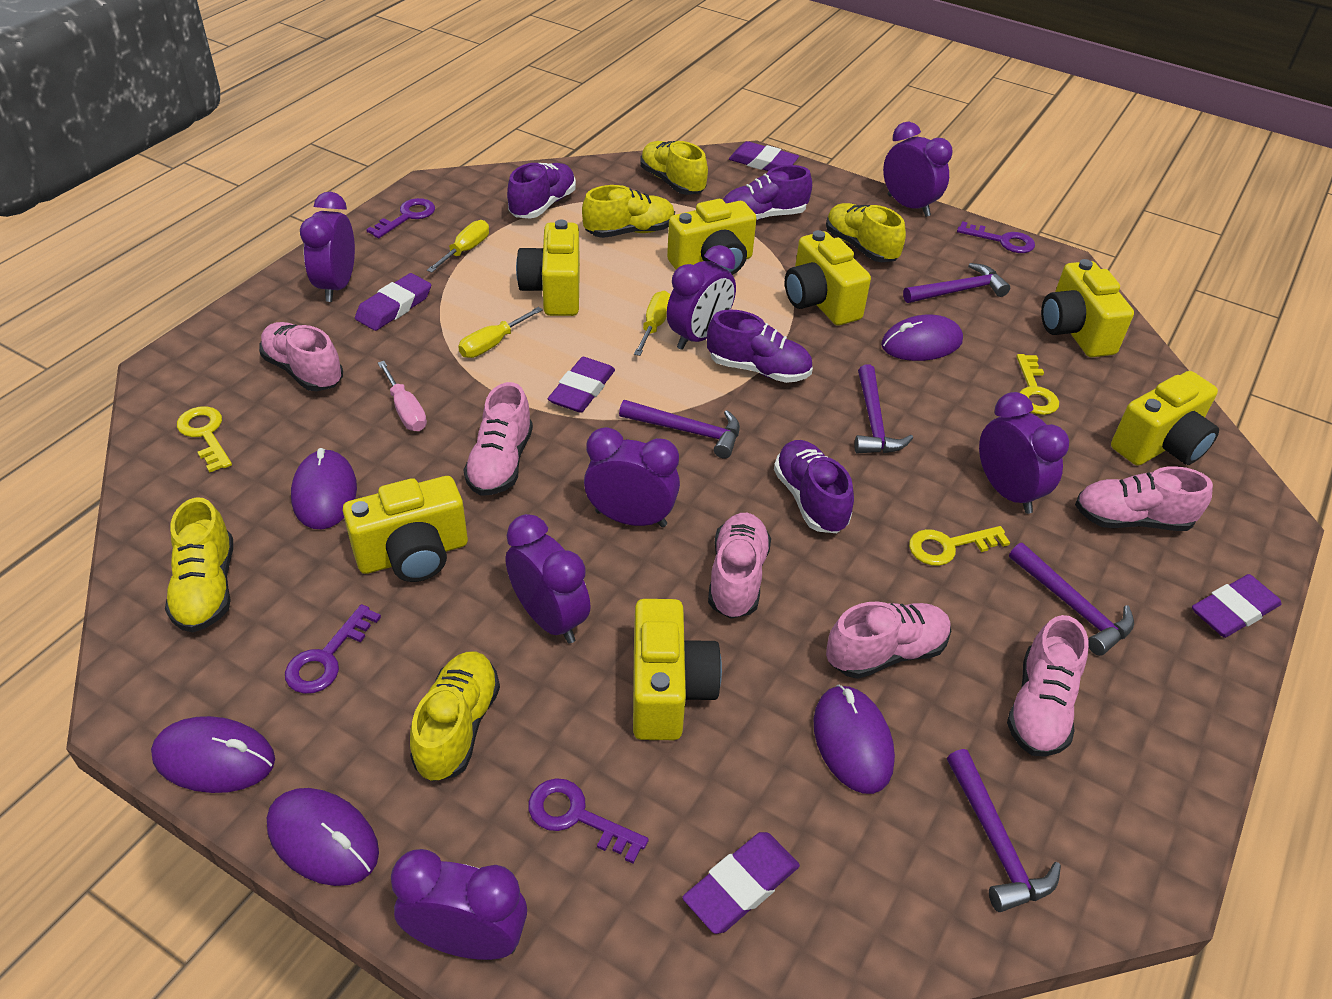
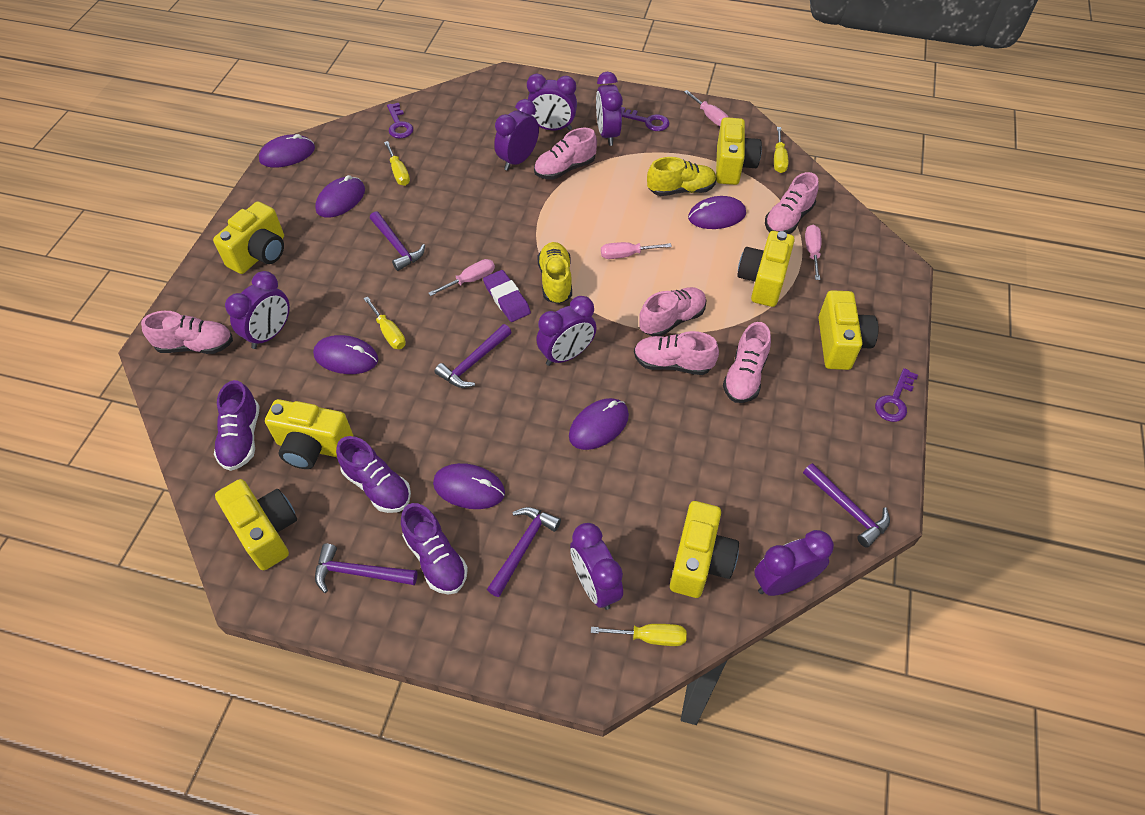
pink screwdriver: 1 -> 4
purple eraser: 5 -> 1
purple key: 4 -> 3
purple mouse: 5 -> 6
purple shoe: 4 -> 3
yellow key: 3 -> 0
yellow screwdriver: 3 -> 4
yellow shoe: 5 -> 2

